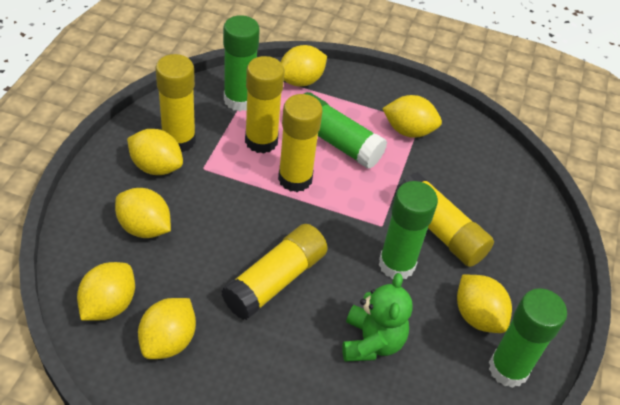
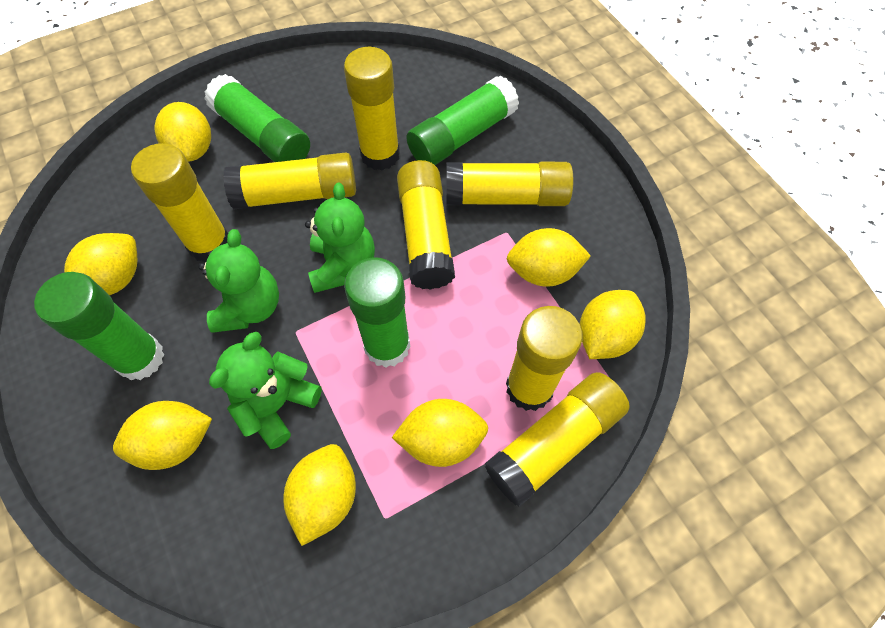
green teddy bear: 1 -> 3
yellow glue stick: 5 -> 7

